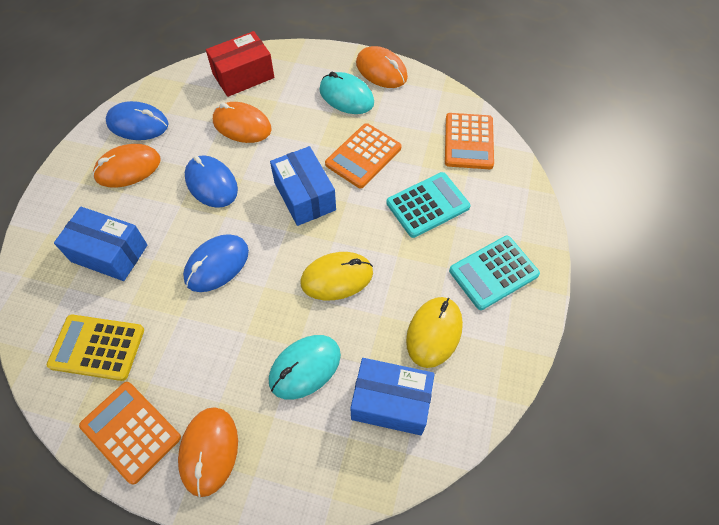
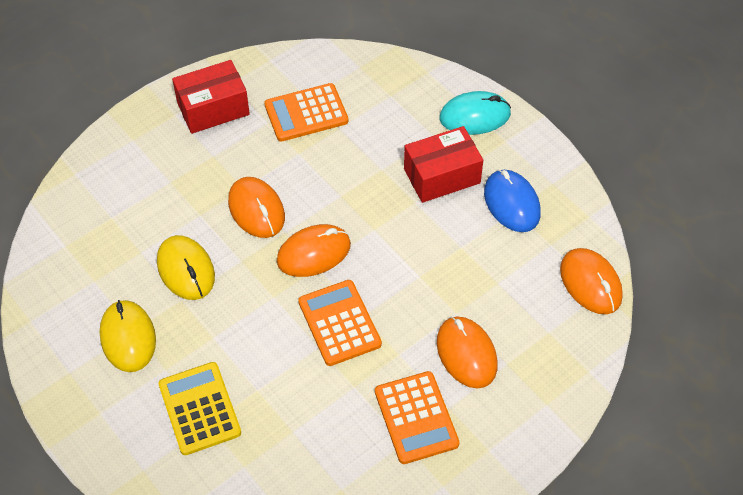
blue box: 3 -> 0
blue mouse: 3 -> 1
red box: 1 -> 2
turquoise calculator: 2 -> 0
turquoise mouse: 2 -> 1

